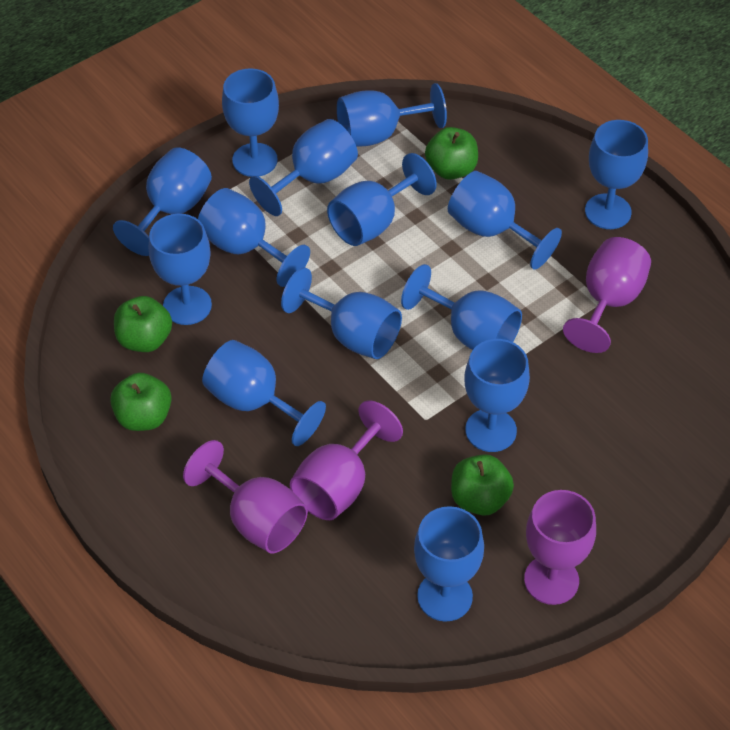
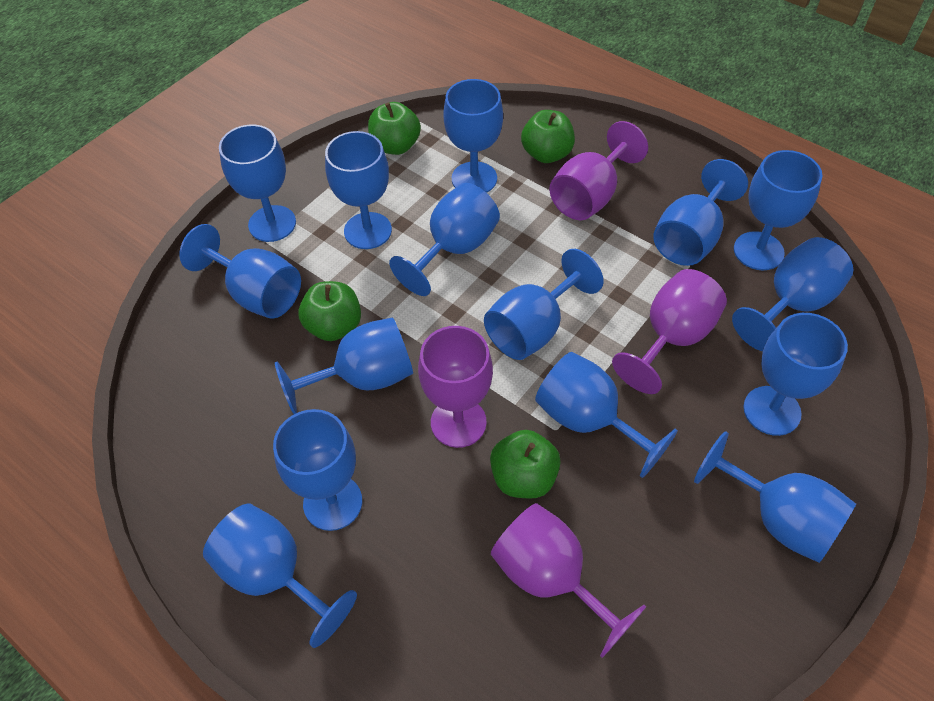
blue goblet: 14 -> 15

